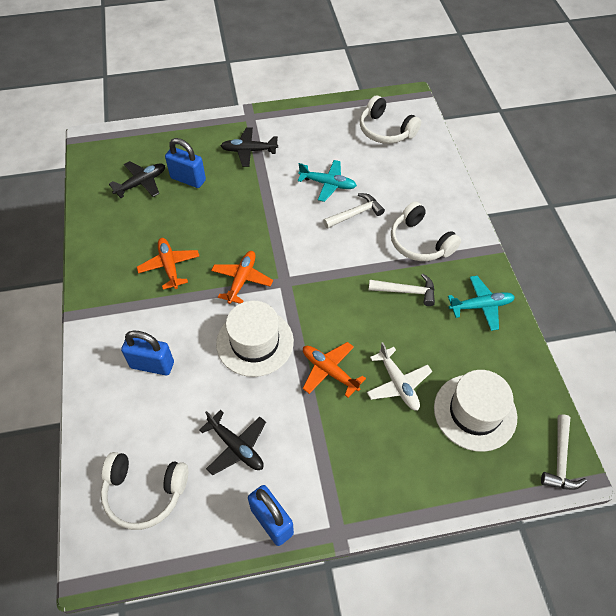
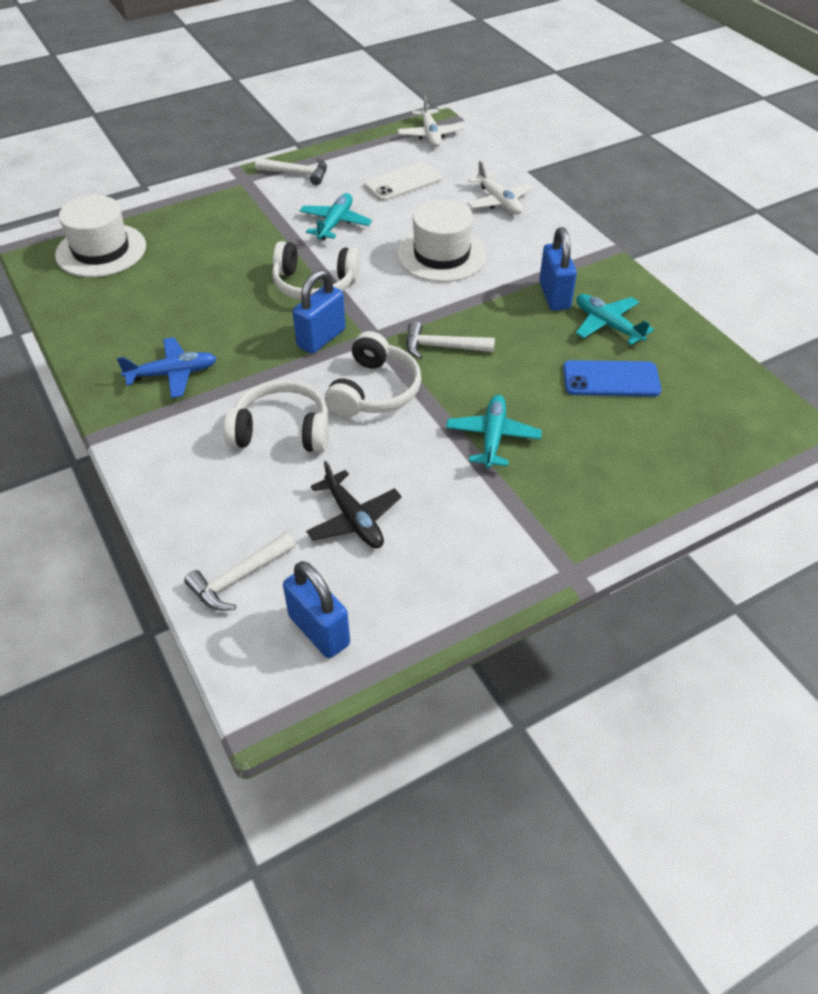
black plane: 3 -> 1
blue phone: 0 -> 1
blue plane: 0 -> 1
orange plane: 3 -> 0
turquoise plane: 2 -> 3
white phone: 0 -> 1
white plane: 1 -> 2

